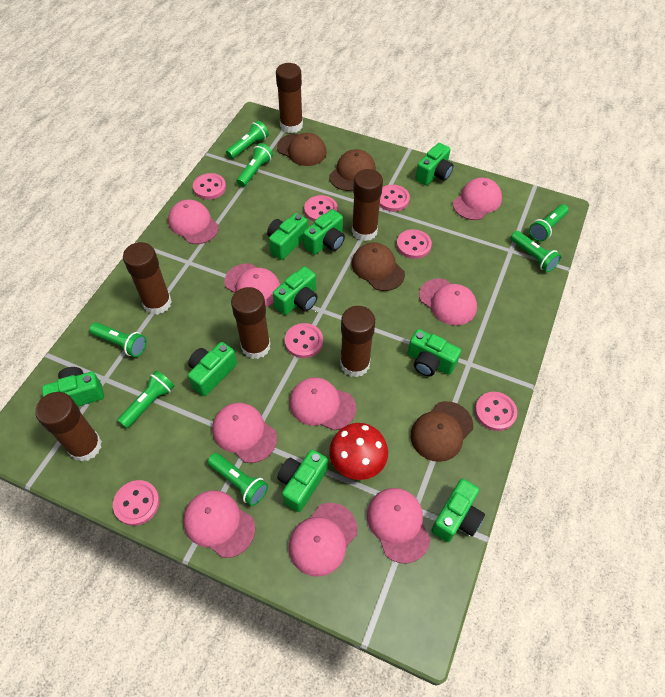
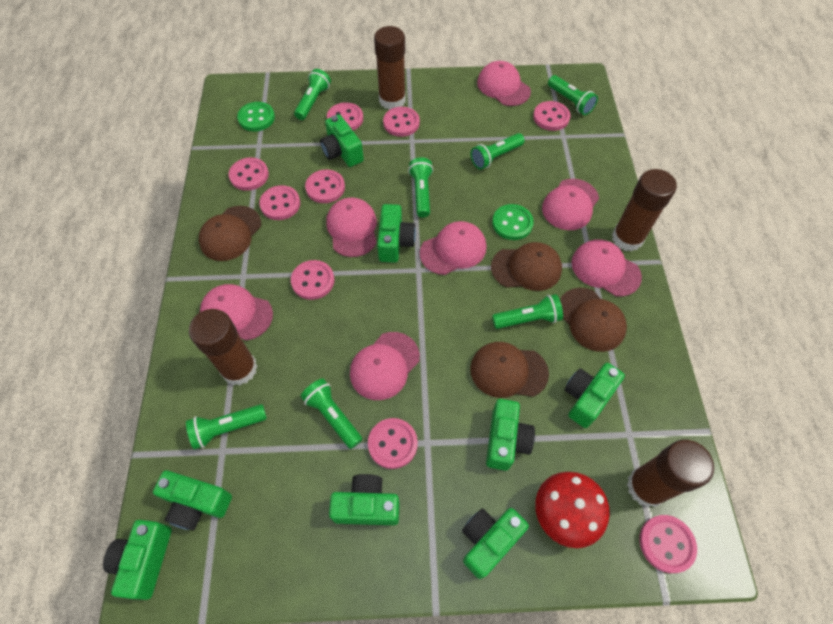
brown glue stick: 6 -> 4
green button: 0 -> 2
green camera: 9 -> 8
pink button: 7 -> 9
pink cap: 9 -> 7

